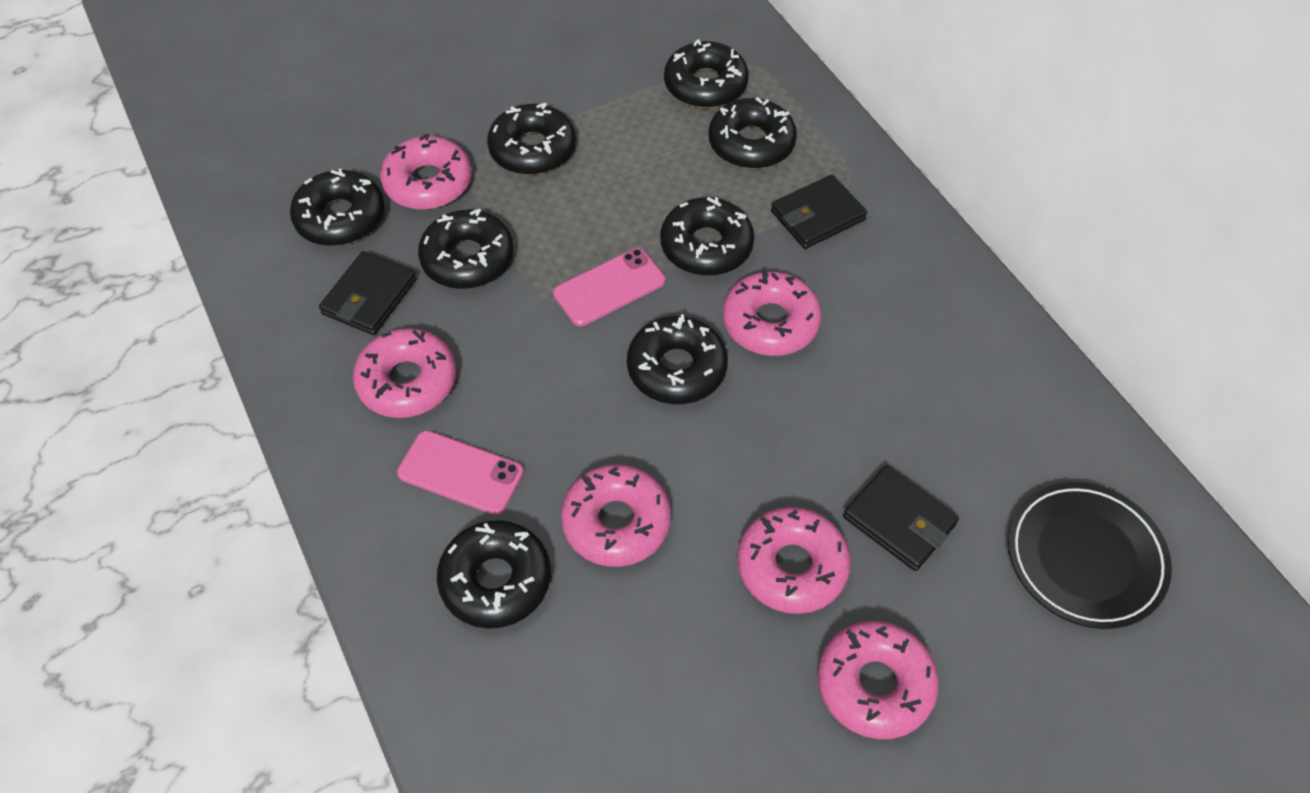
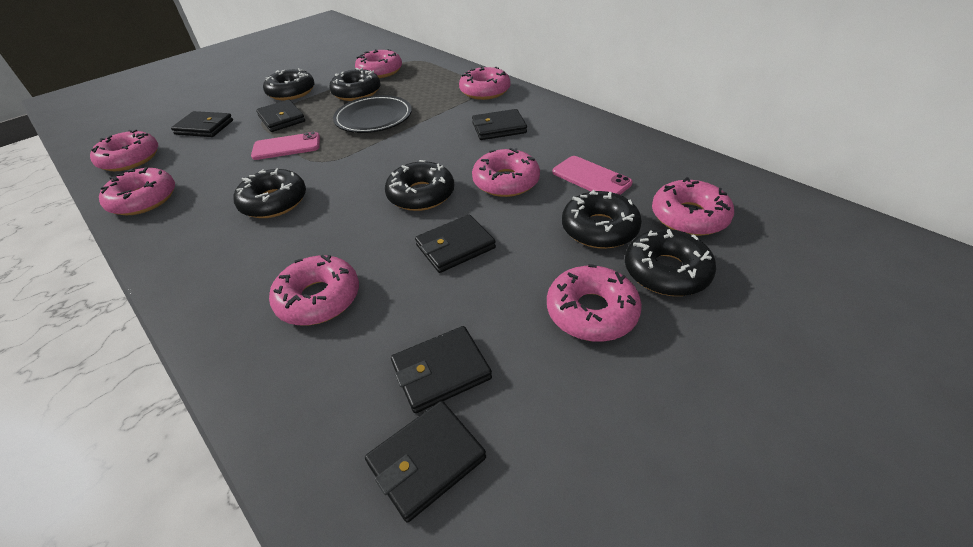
black donut: 8 -> 6
black wallet: 3 -> 6
pink donut: 6 -> 8

